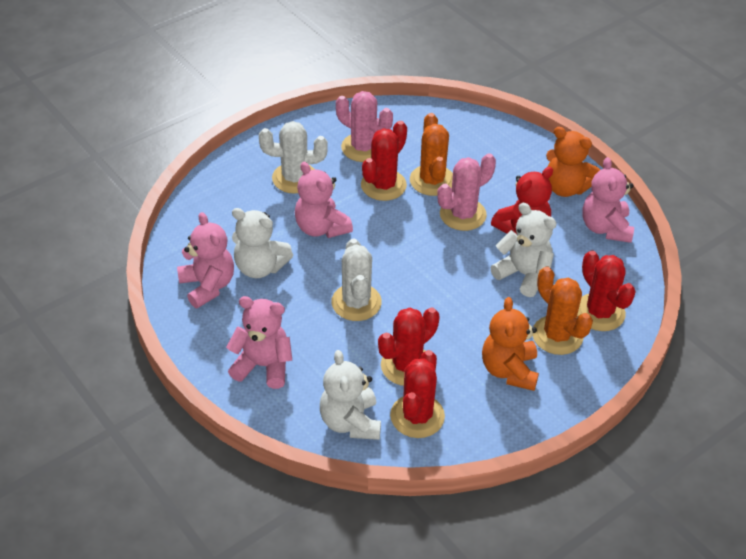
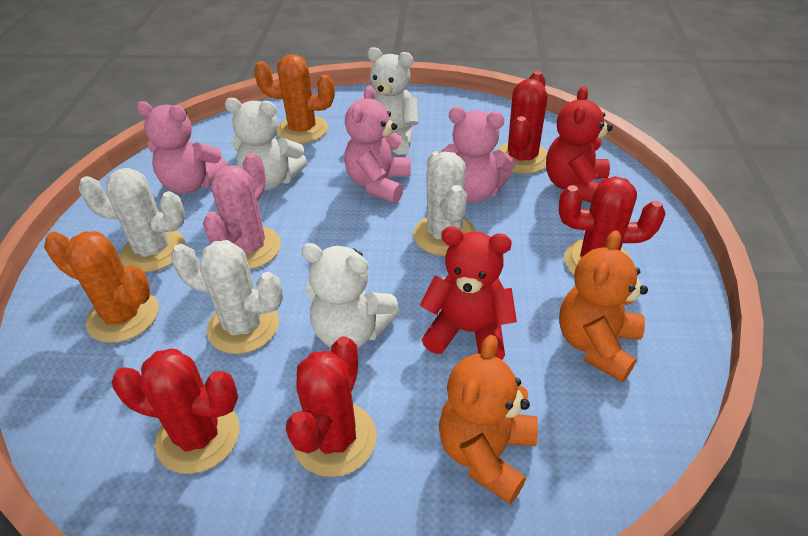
pink cactus: 2 -> 1
pink teddy bear: 4 -> 3
red teddy bear: 1 -> 2
white cactus: 2 -> 3

